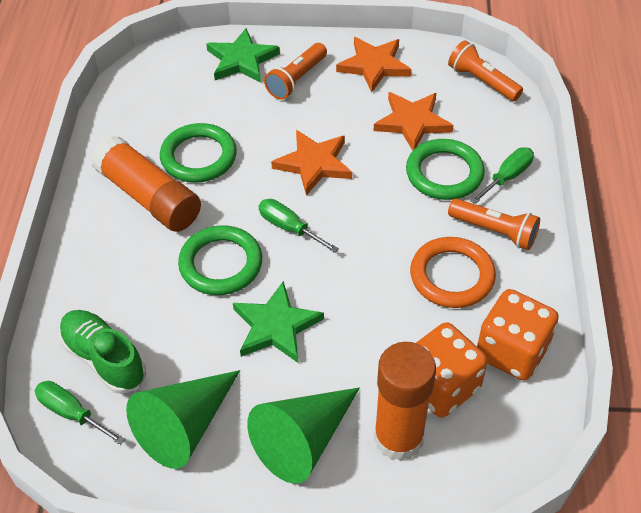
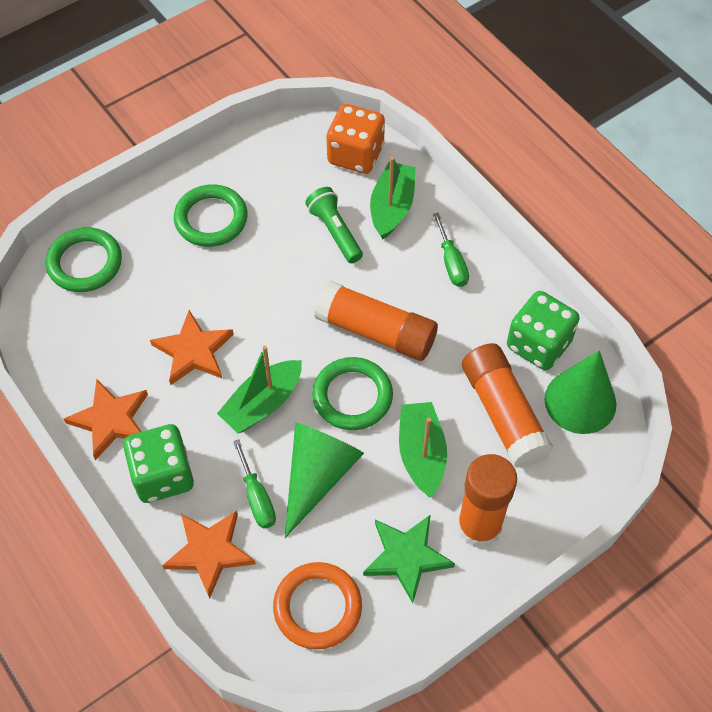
green boat: 0 -> 3
green dice: 0 -> 2
green flashlight: 0 -> 1
green screwdriver: 3 -> 2
green shoe: 1 -> 0
green star: 2 -> 1
orange dice: 2 -> 1
orange flashlight: 3 -> 0
orange glue stick: 2 -> 3

